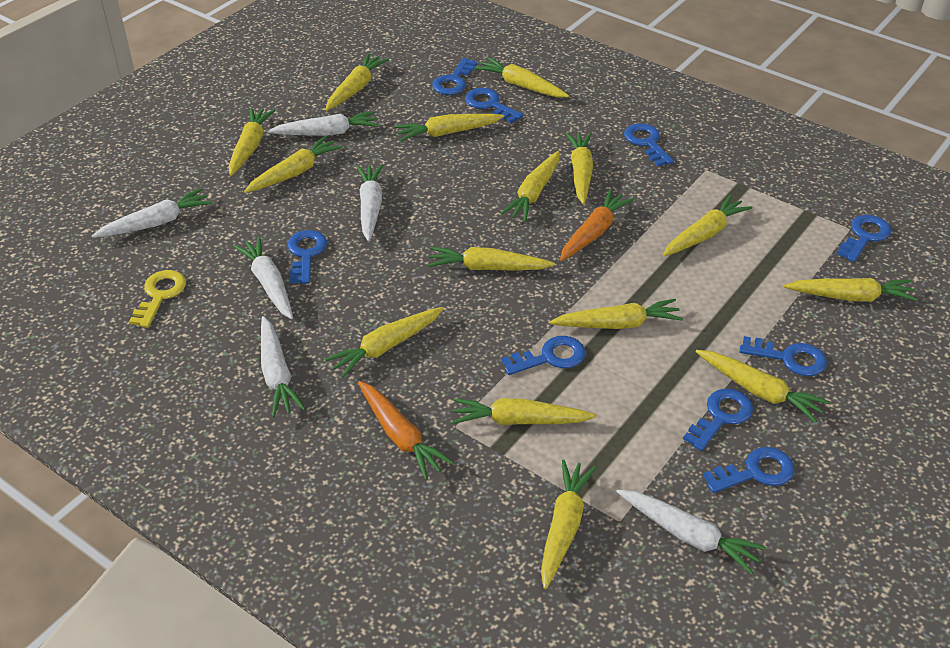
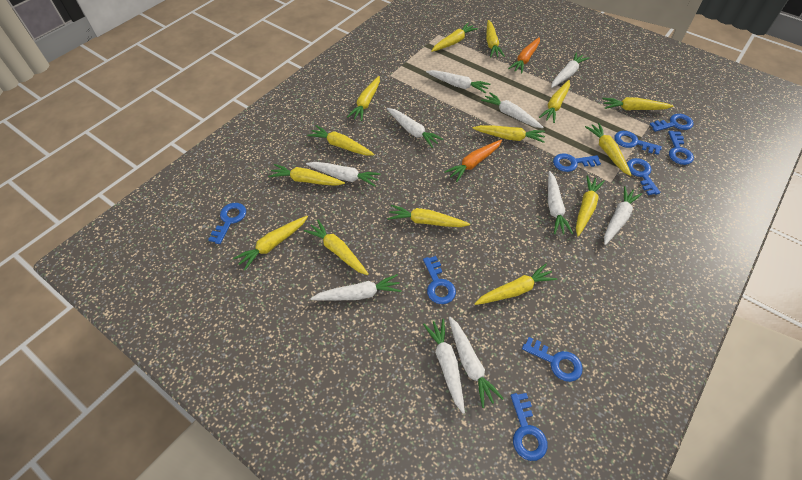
white carrot: 6 -> 10
yellow carrot: 15 -> 14
yellow key: 1 -> 0

